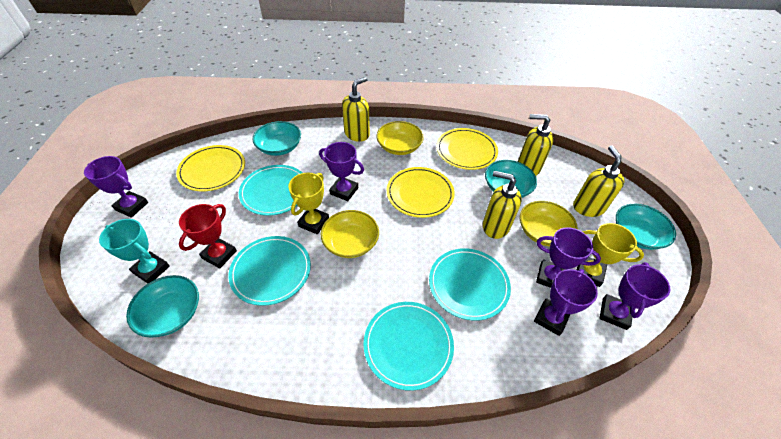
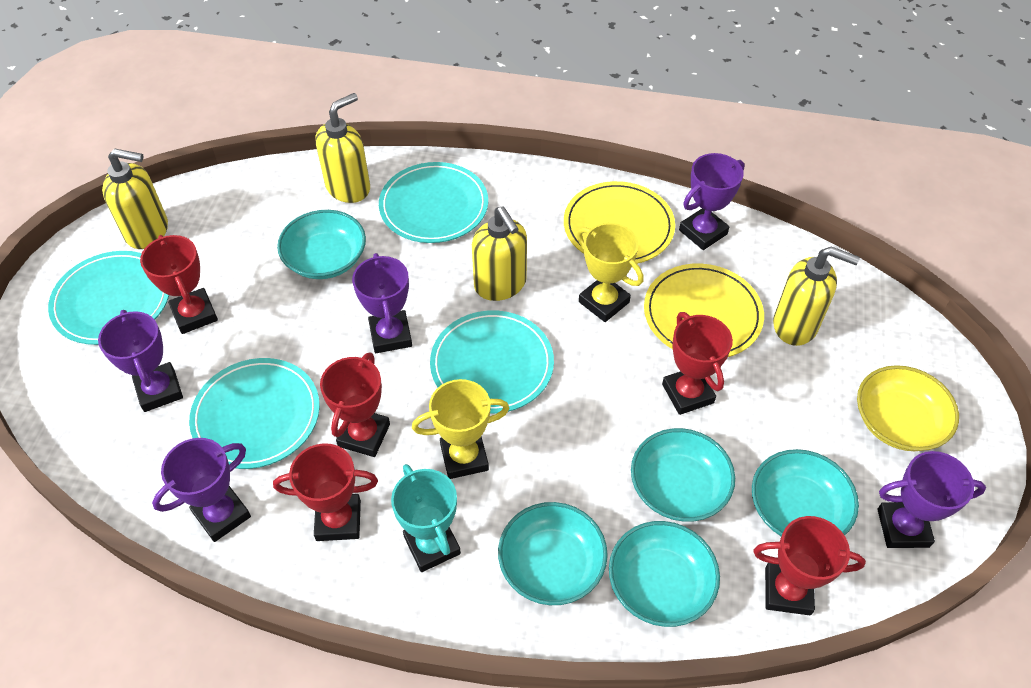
red trophy: 1 -> 5
turquoise bowl: 4 -> 5
yellow bowl: 3 -> 1
yellow plate: 3 -> 2

